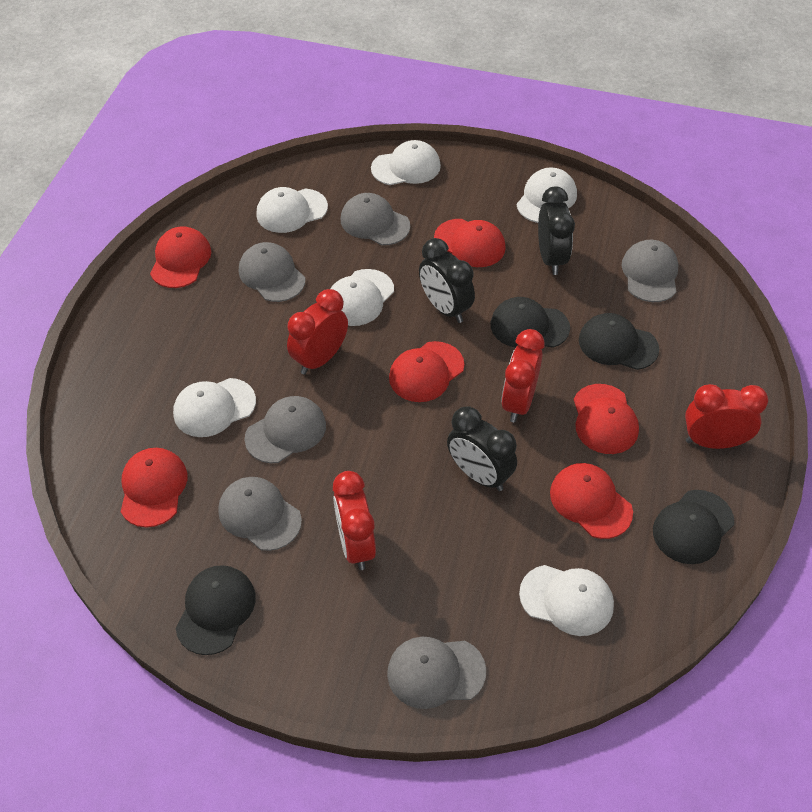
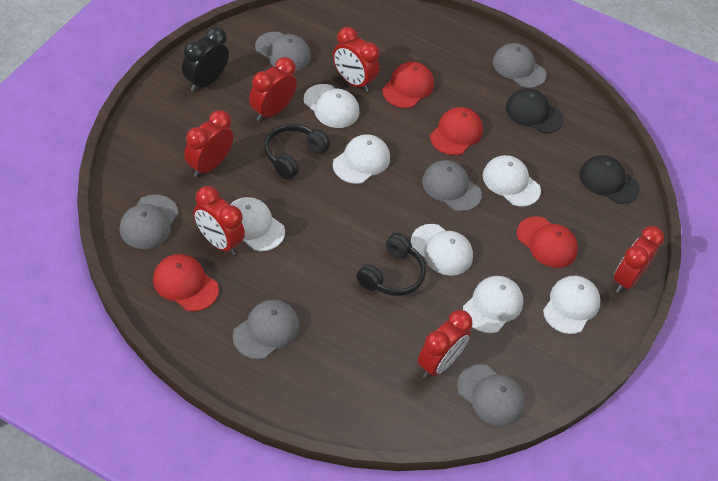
black cap: 4 -> 2
black clock: 3 -> 1
black headphones: 0 -> 2
red cap: 6 -> 4
red clock: 4 -> 6
white cap: 6 -> 7

